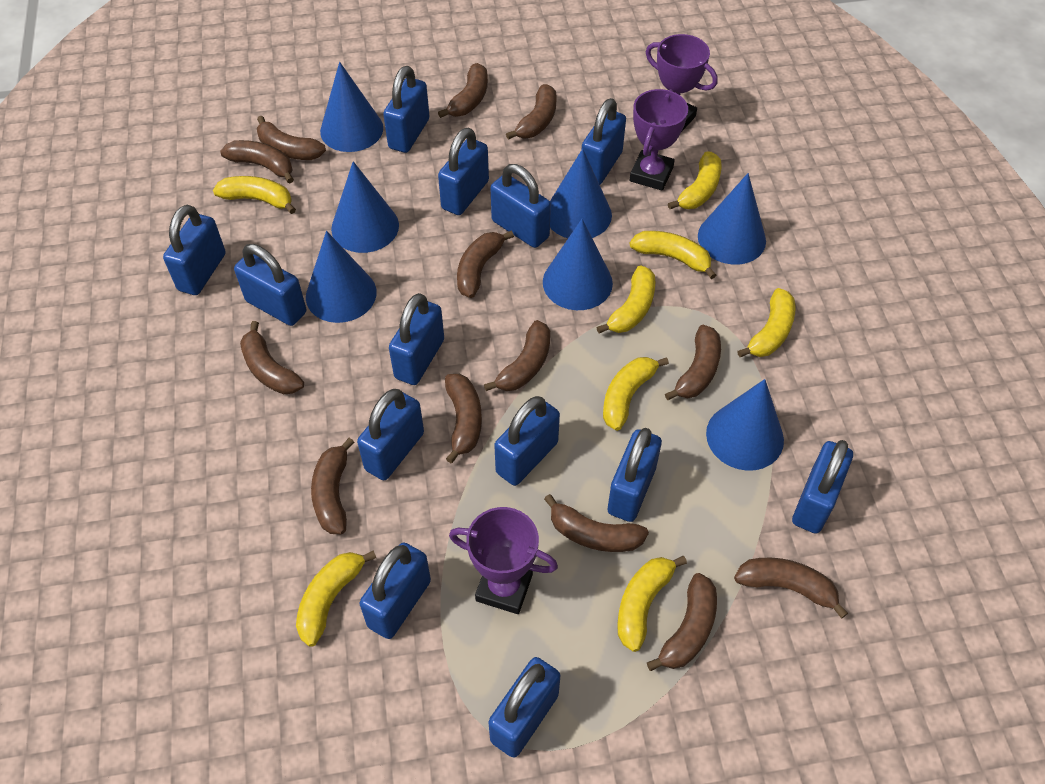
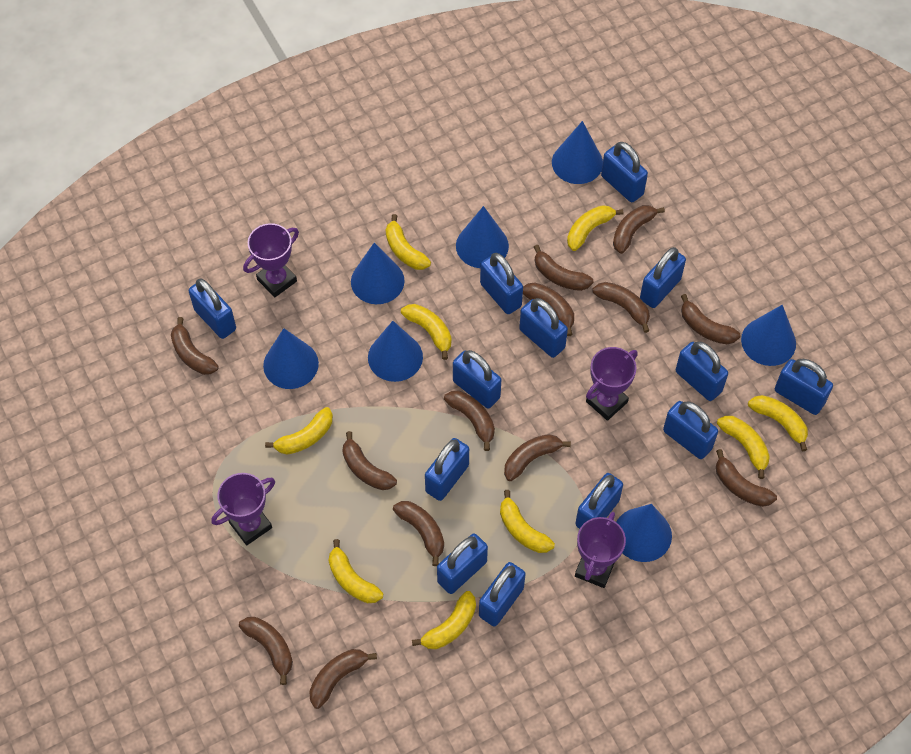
purple trophy: 3 -> 4
yellow banana: 8 -> 9

